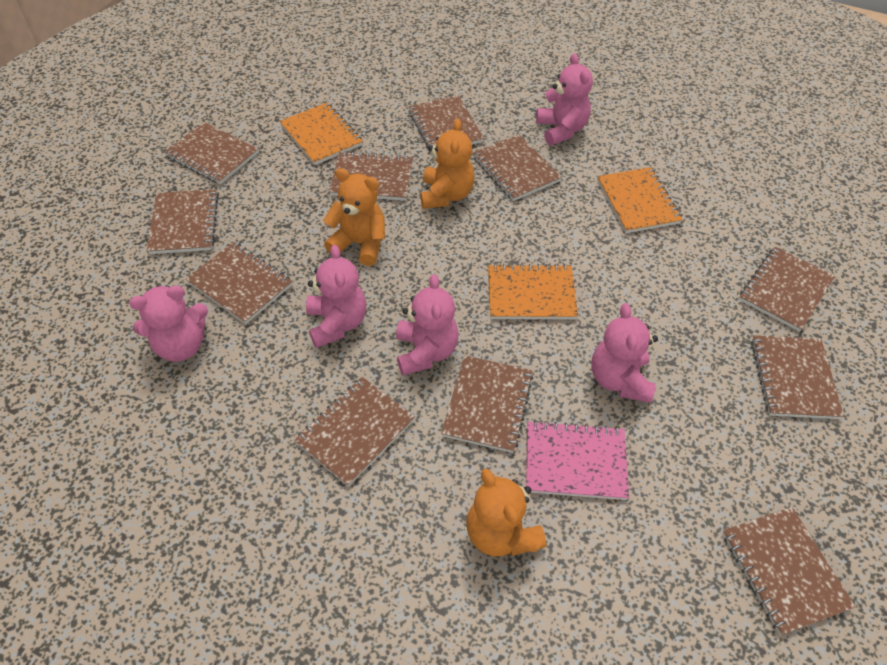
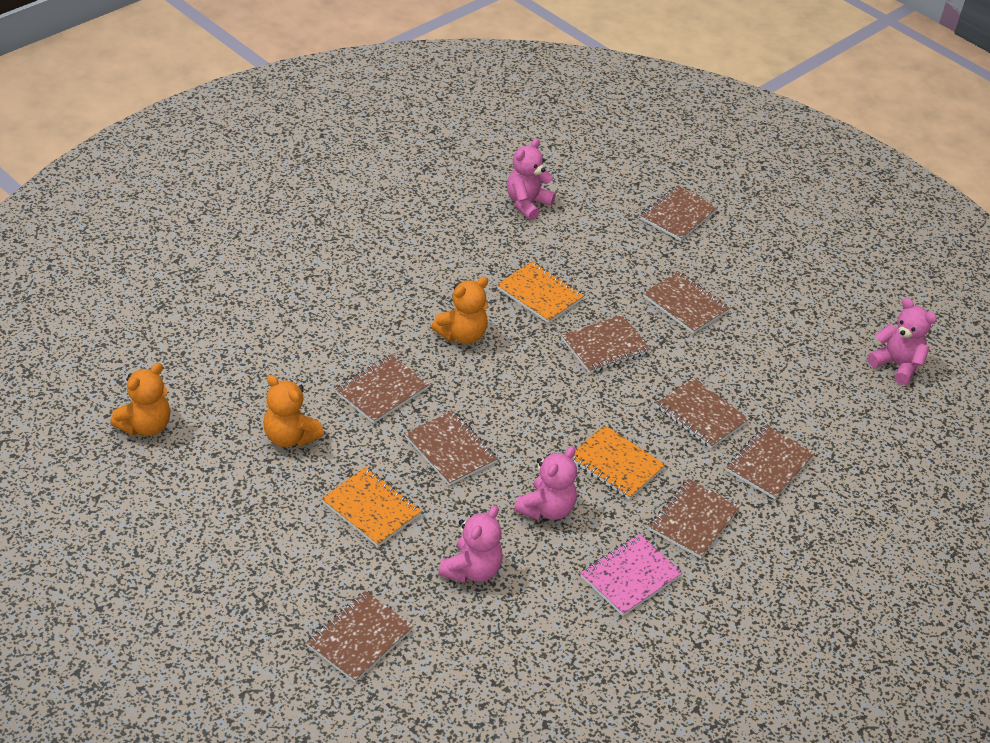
brown notebook: 11 -> 9
pink teddy bear: 5 -> 4

